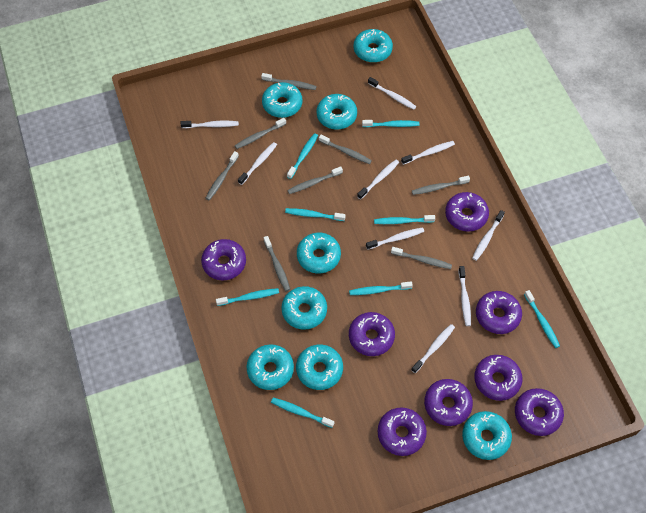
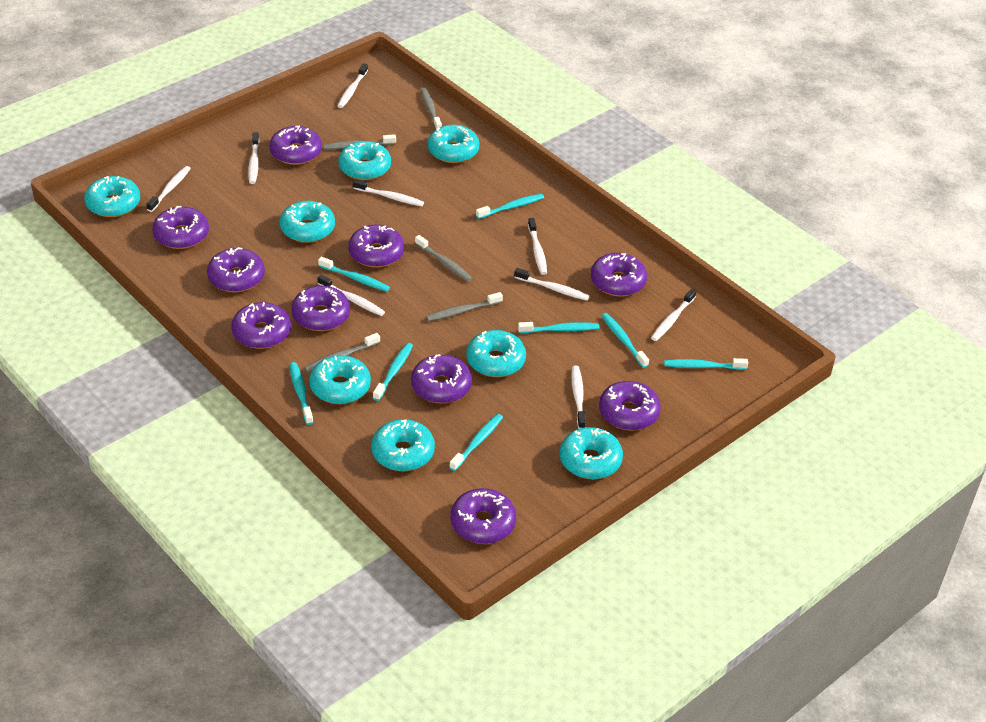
grey toothbrush: 8 -> 5
purple donut: 8 -> 10

